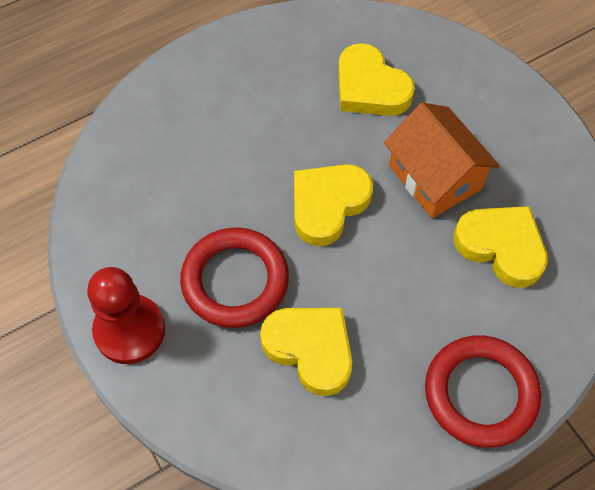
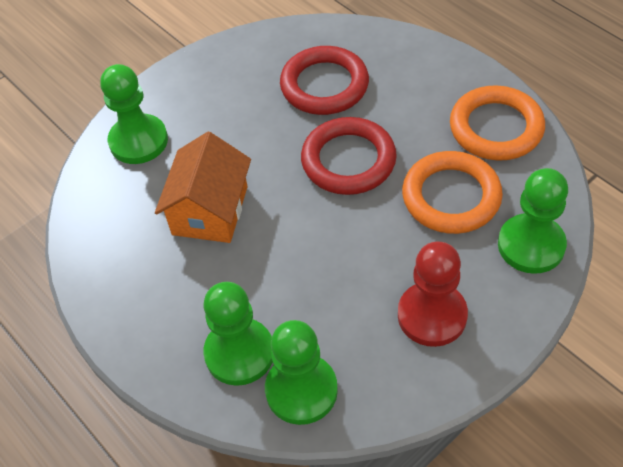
green pawn: 0 -> 4
orange ring: 0 -> 2
yellow heart: 4 -> 0

